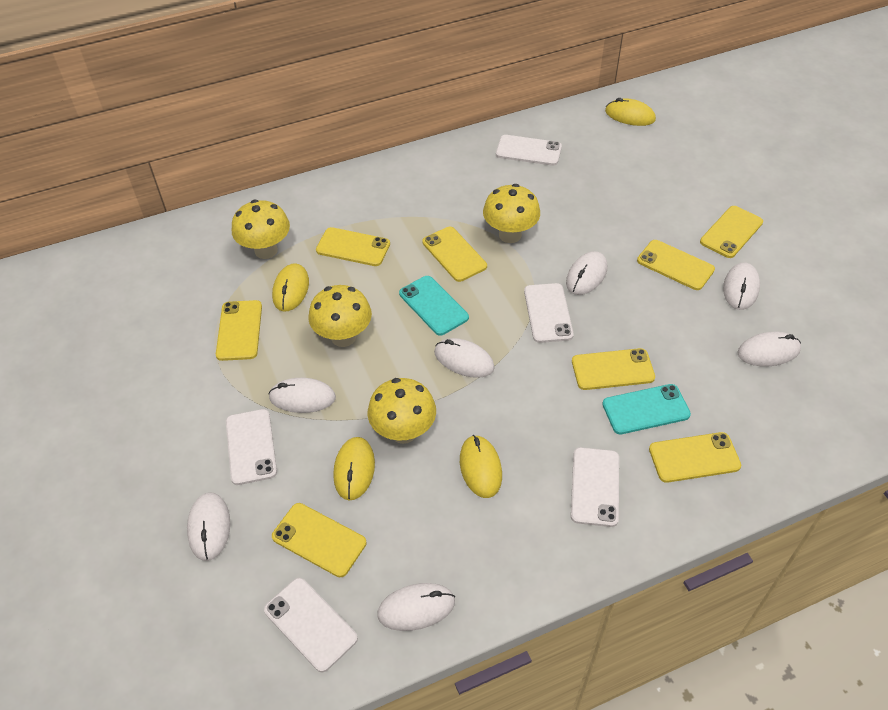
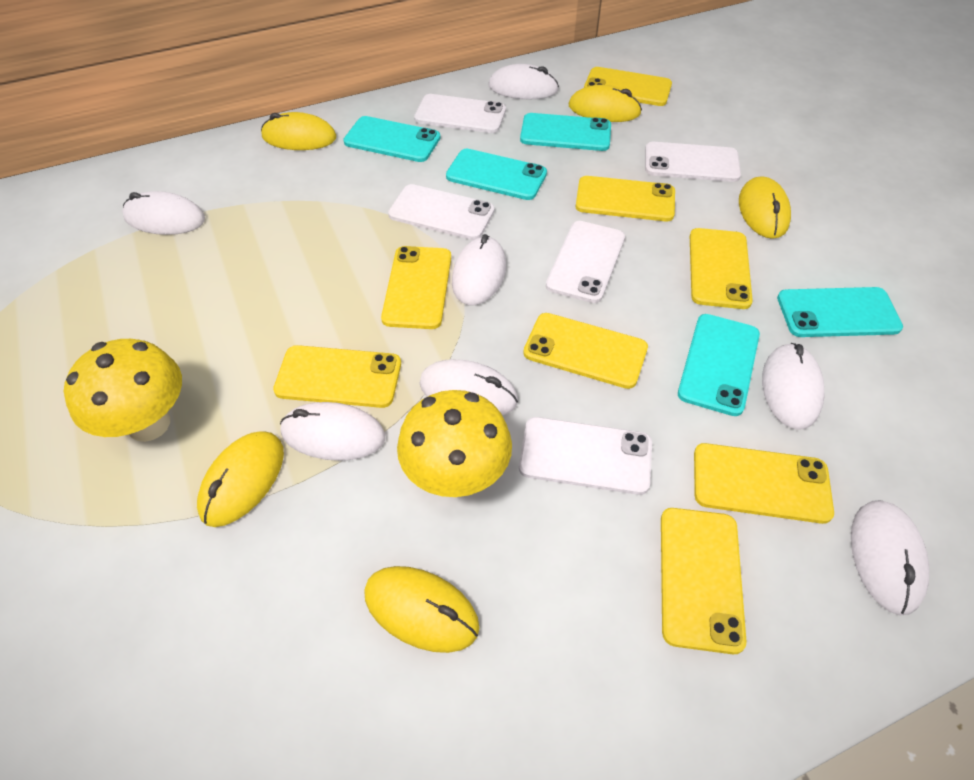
turquoise phone: 2 -> 5
yellow mouse: 4 -> 5
yellow mushroom: 4 -> 2

